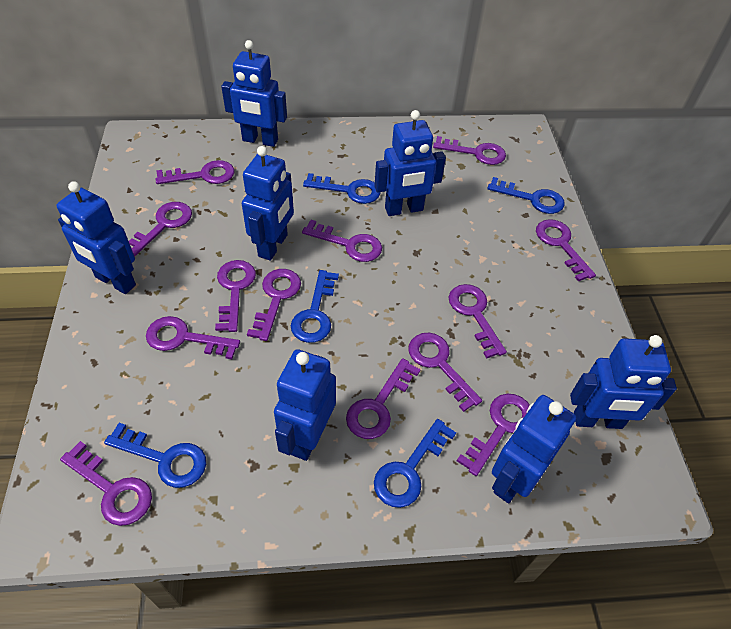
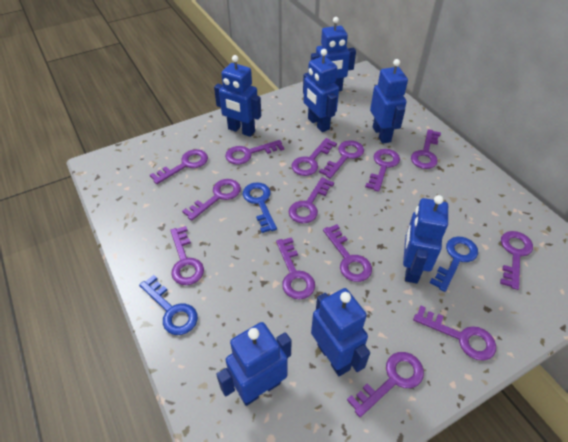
blue key: 5 -> 3
purple key: 13 -> 14

